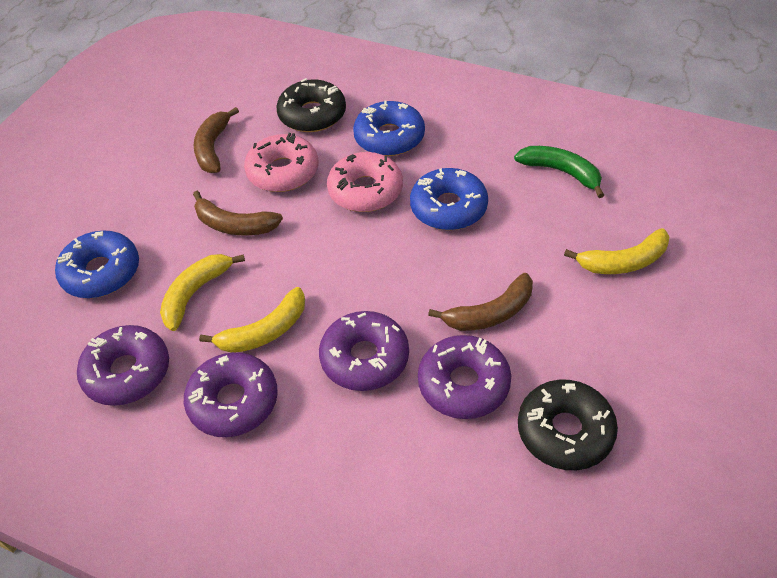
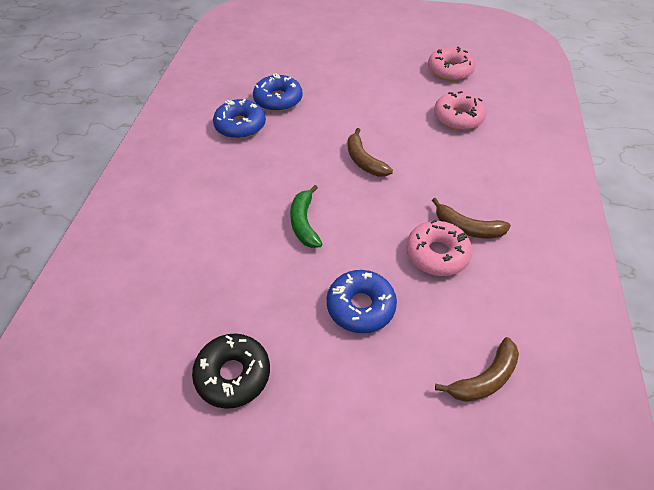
black donut: 2 -> 1
pink donut: 2 -> 3
purple donut: 4 -> 0
yellow banana: 3 -> 0

